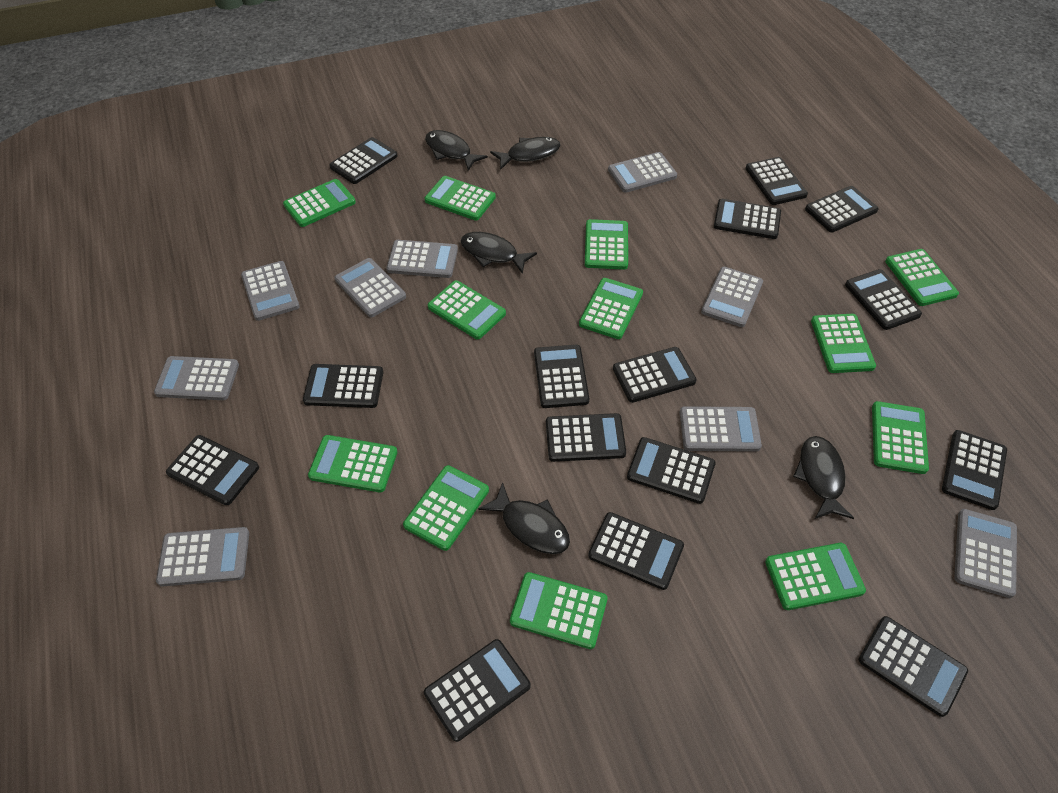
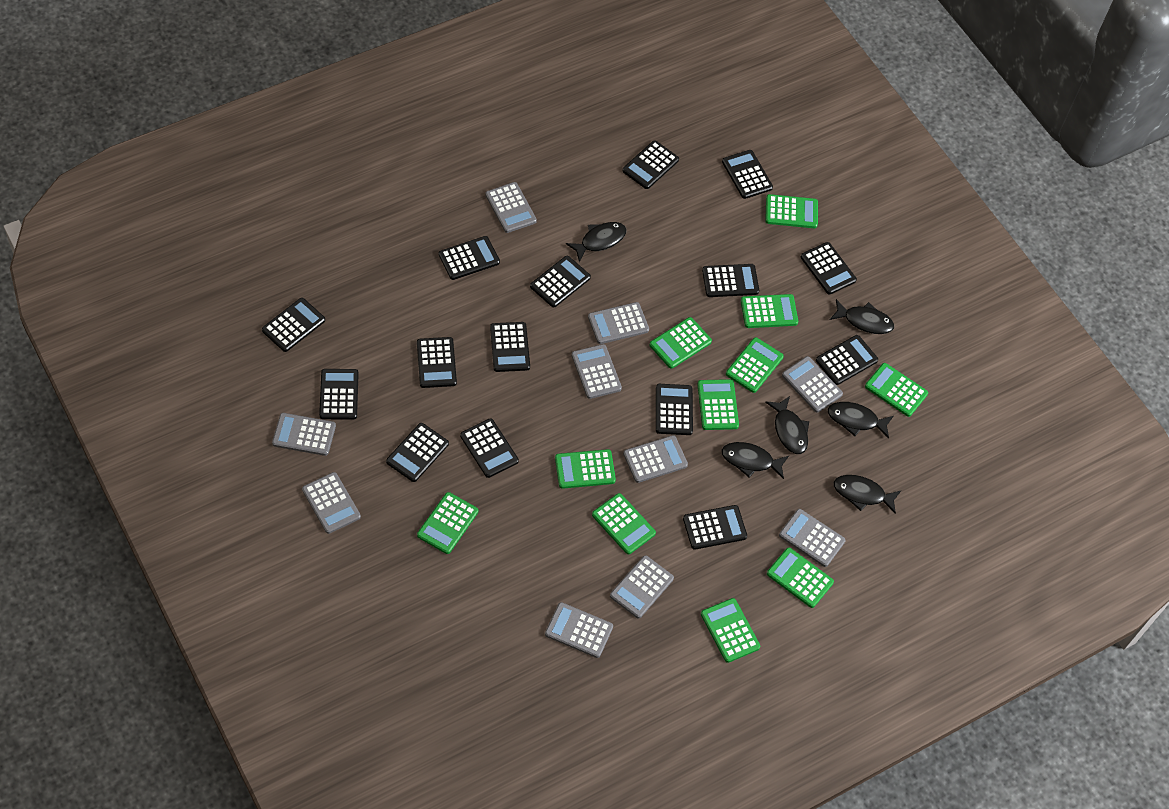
black fish: 5 -> 6
green calculator: 12 -> 11
grey calculator: 9 -> 10

